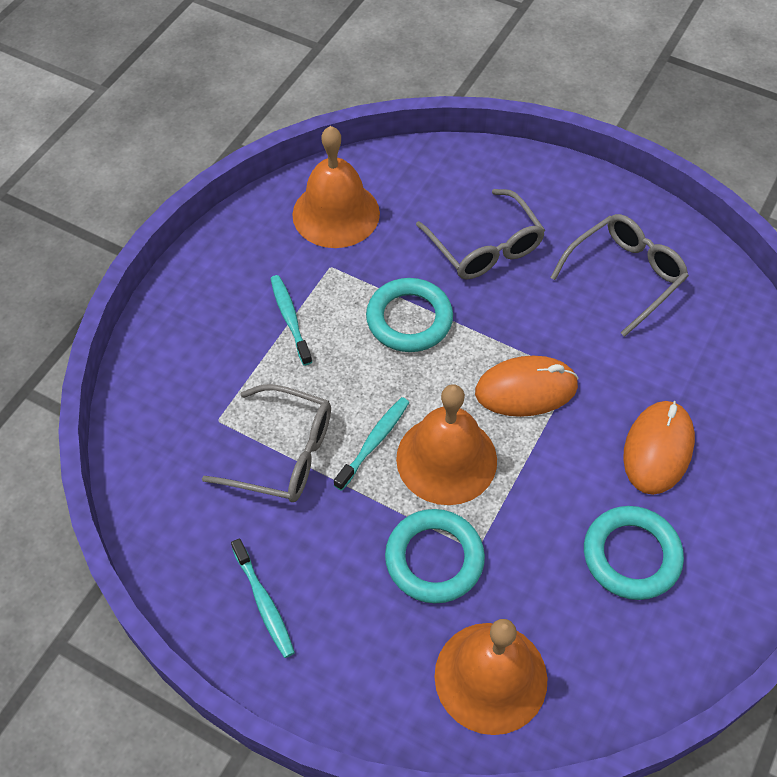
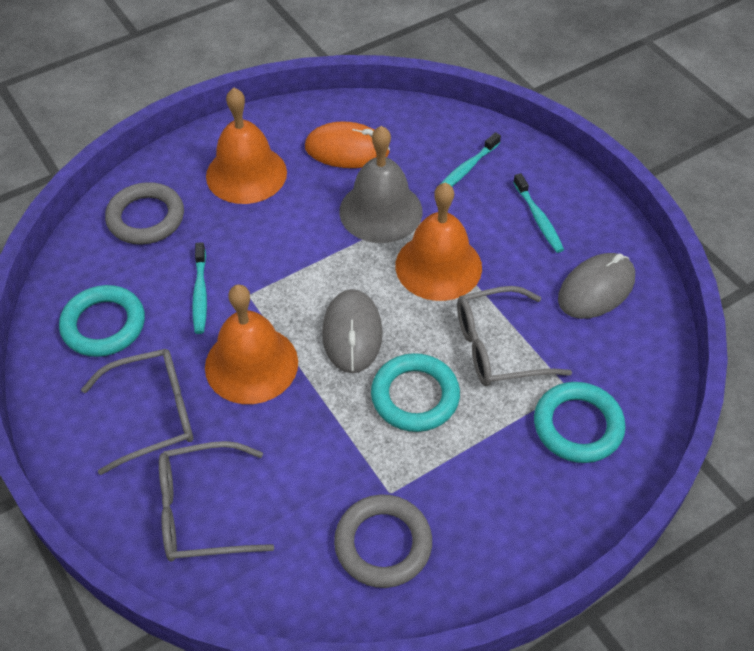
grey bell: 0 -> 1
grey mouse: 0 -> 2
grey ring: 0 -> 2
orange mouse: 2 -> 1

